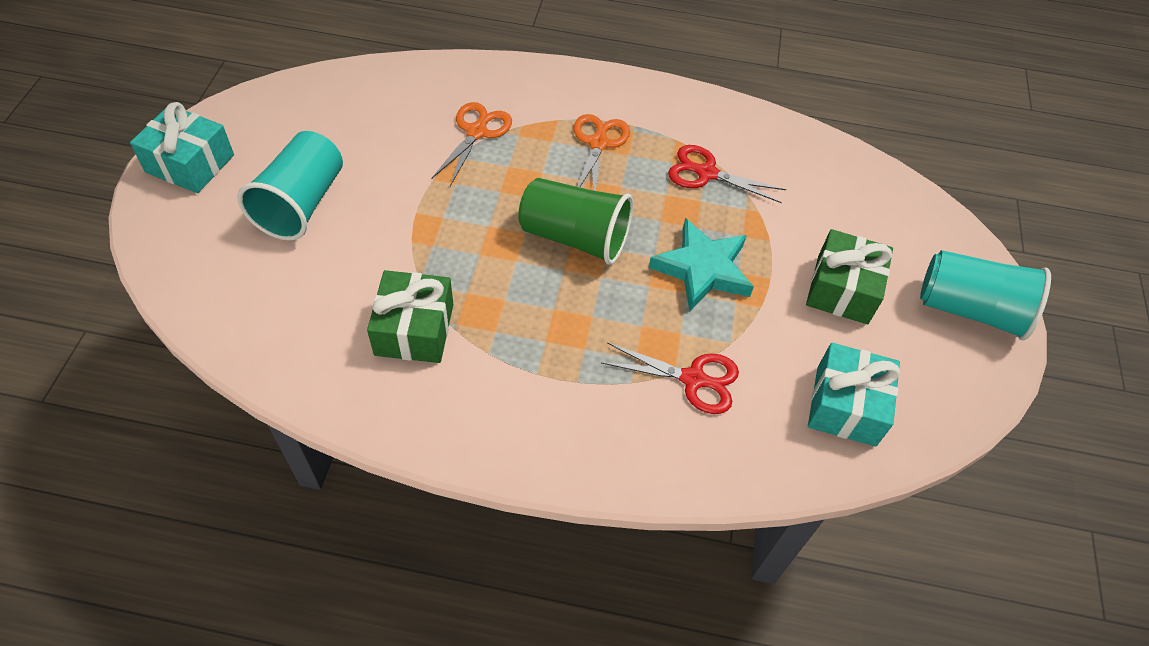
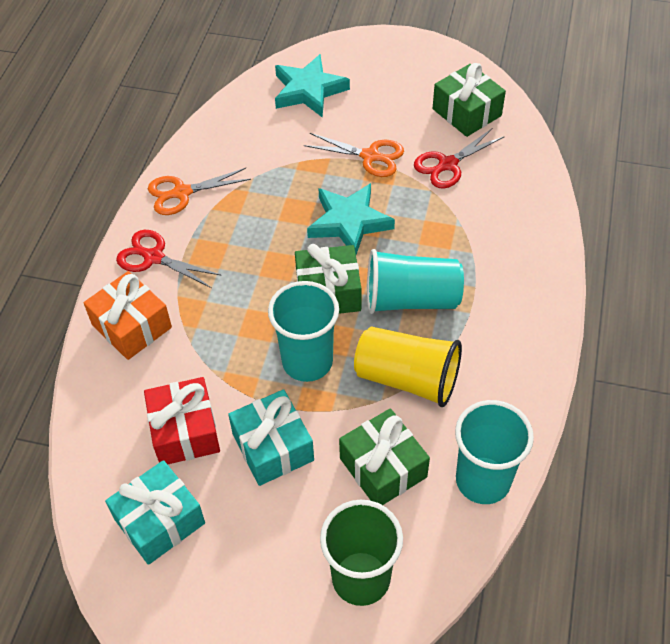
green gift: 2 -> 3
orange gift: 0 -> 1
red gift: 0 -> 1
turquoise cup: 2 -> 3
turquoise star: 1 -> 2
yellow cup: 0 -> 1

